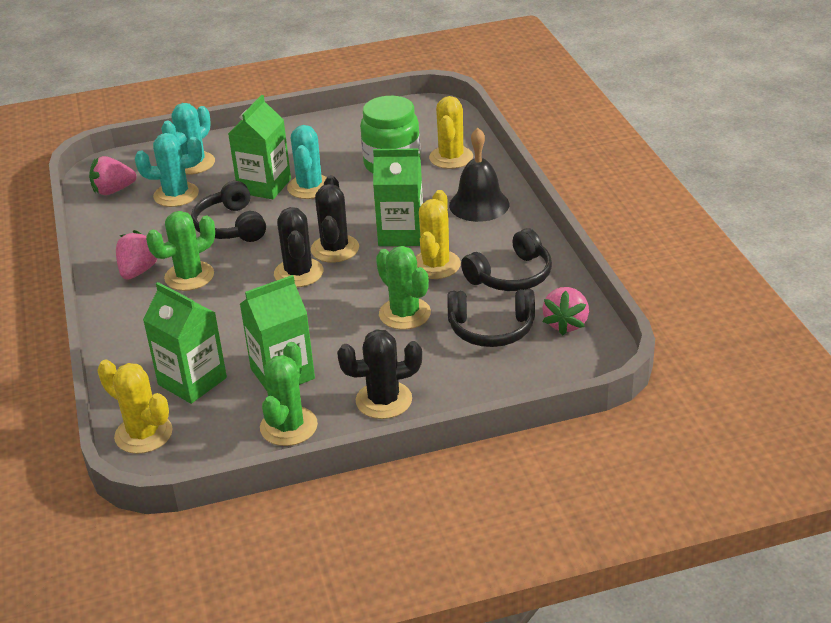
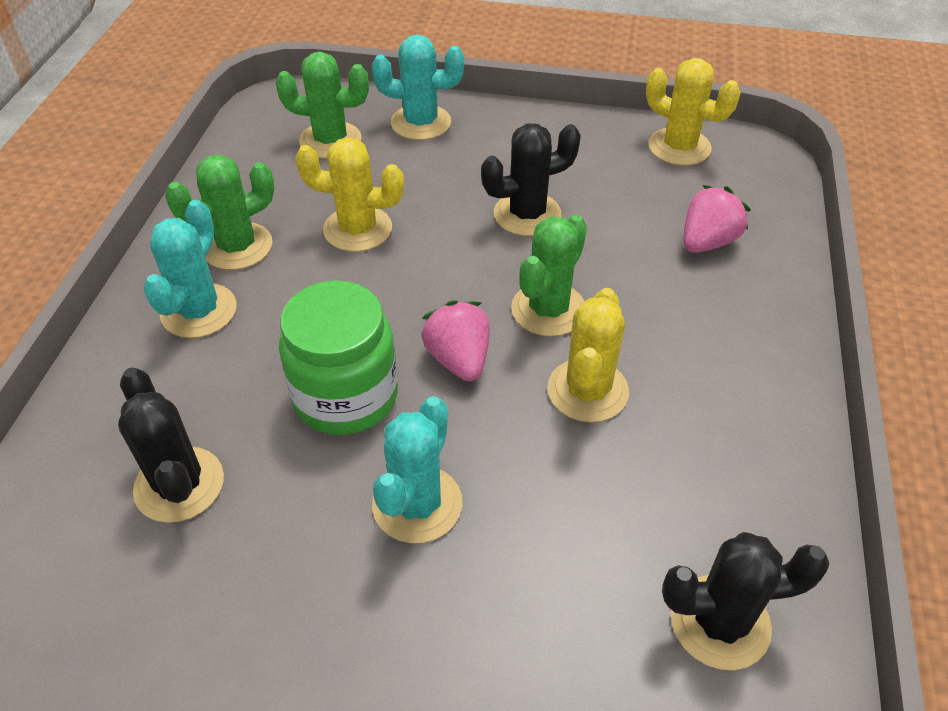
black bell: 1 -> 0
black headphones: 3 -> 0
green carton: 4 -> 0
pink strawberry: 3 -> 2

